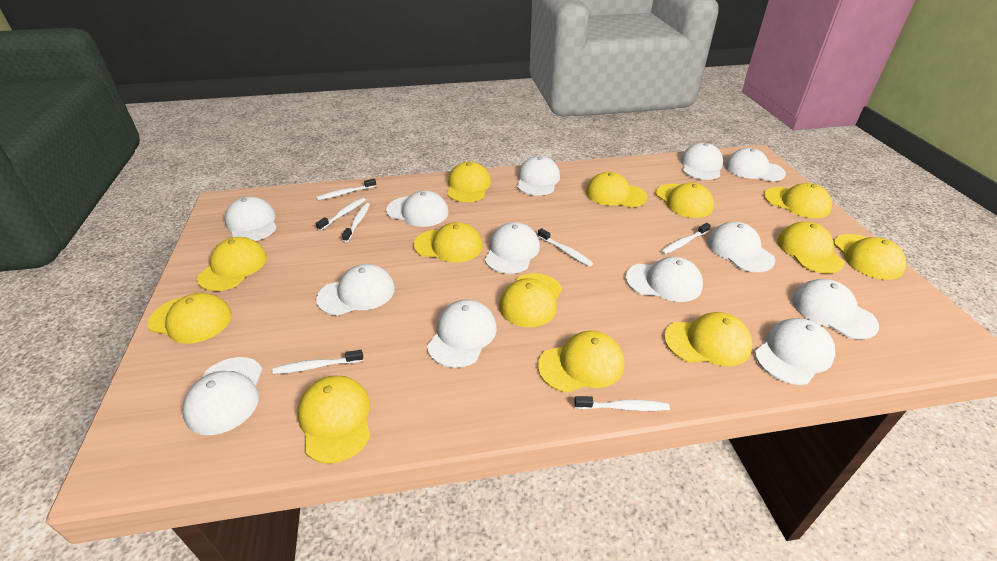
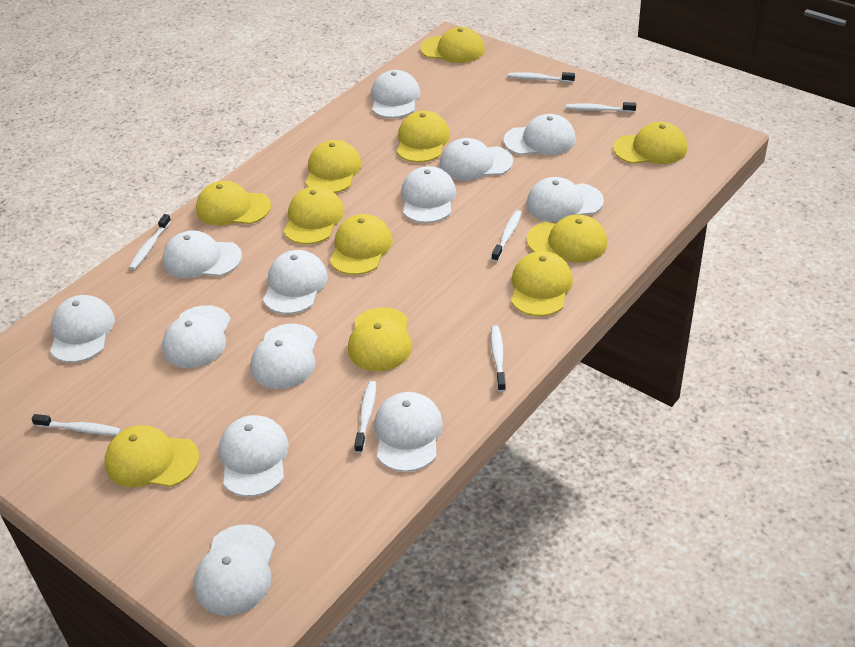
yellow cap: 13 -> 11

